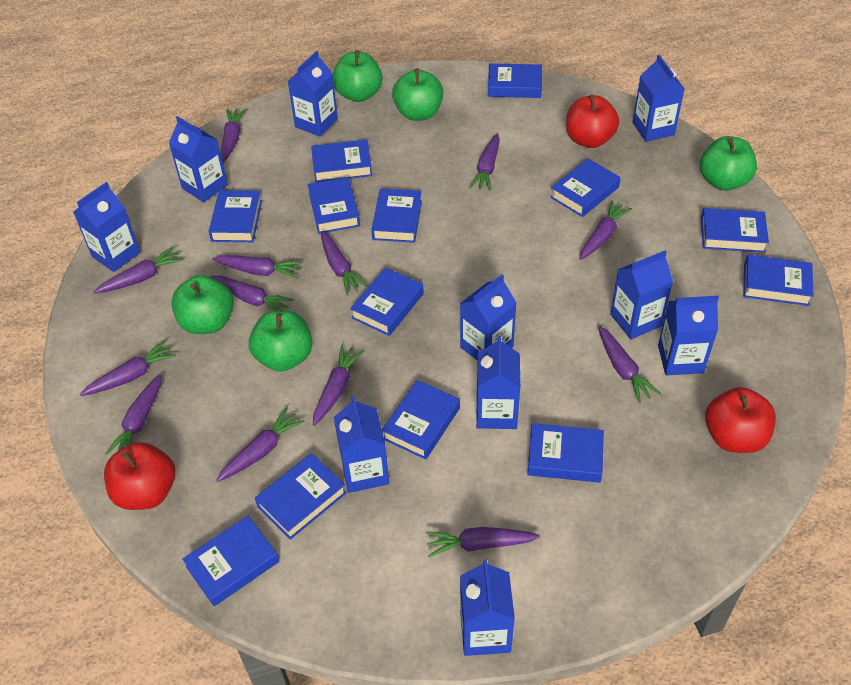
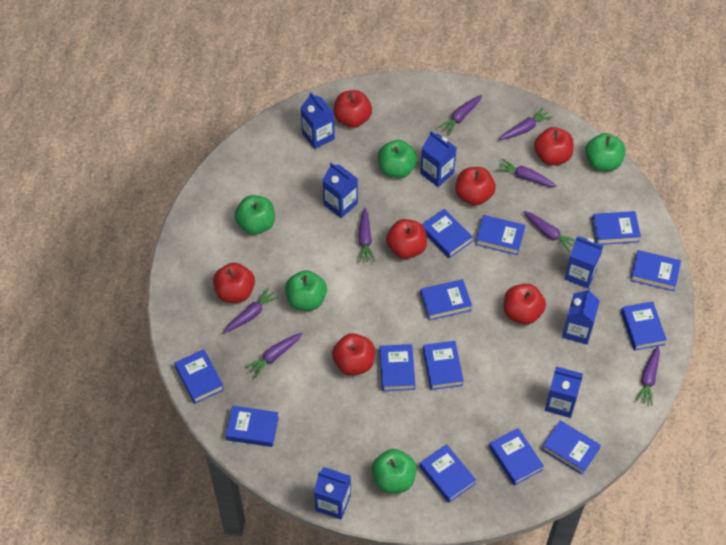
blue carton: 10 -> 7
purple carrot: 13 -> 8
red apple: 3 -> 7

